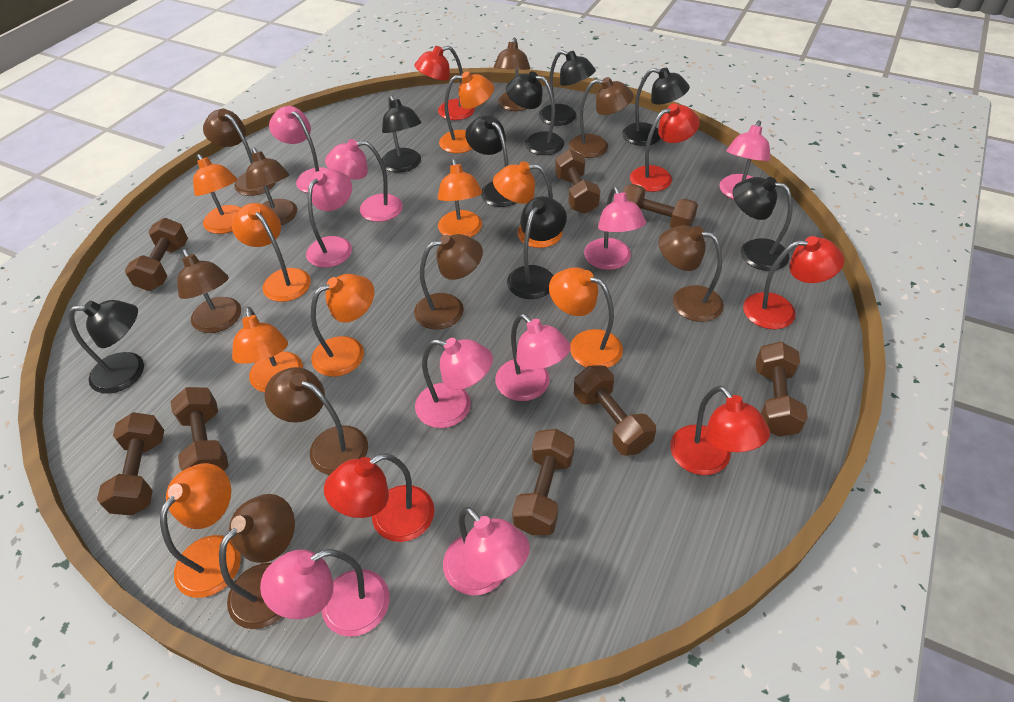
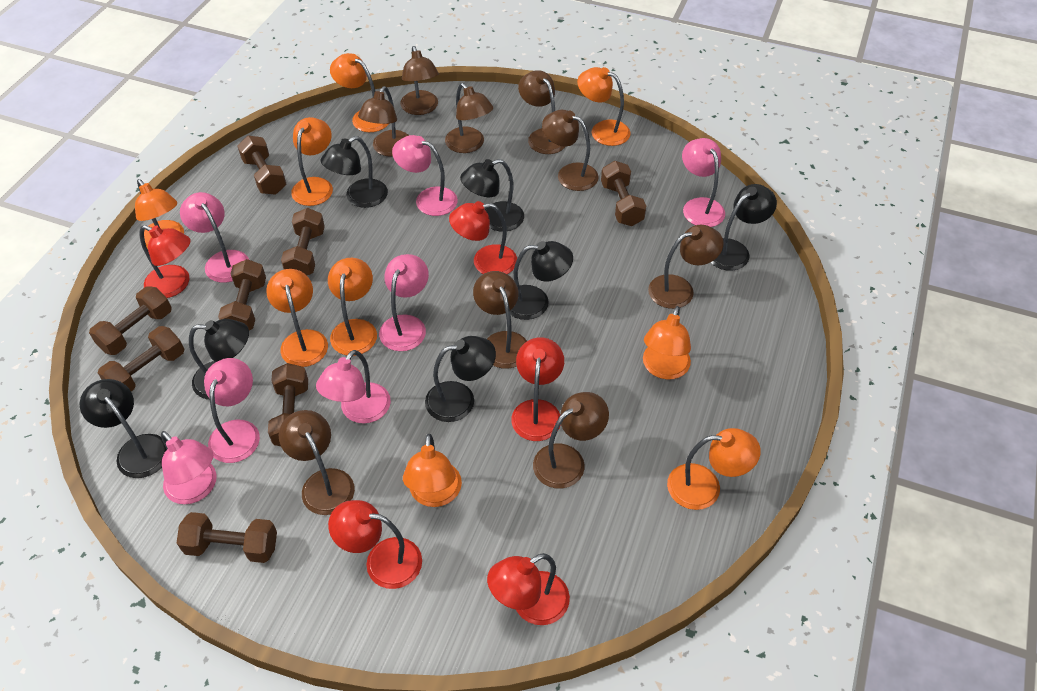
black lamp: 8 -> 7
pink lamp: 9 -> 7

